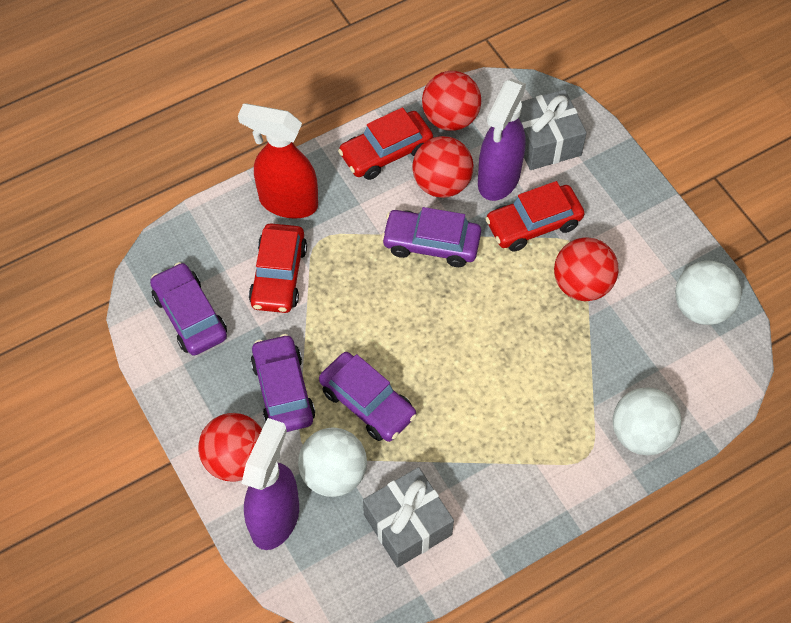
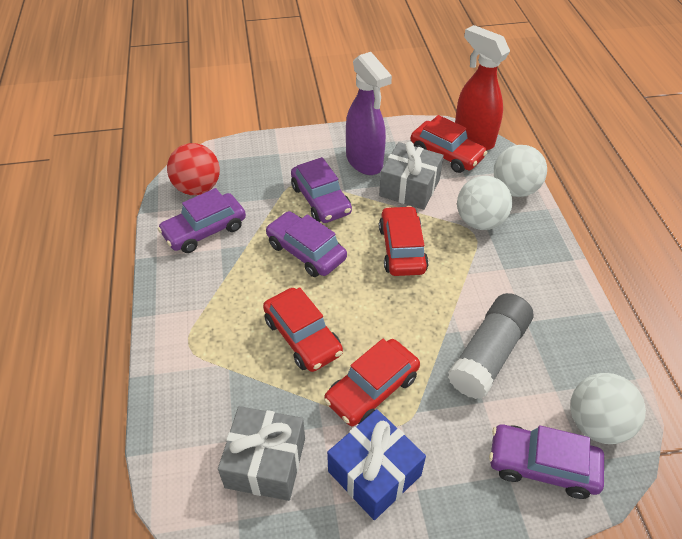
blue gift: 0 -> 1
grey glue stick: 0 -> 1
purple spray bottle: 2 -> 1
red ball: 4 -> 1
red car: 3 -> 4

